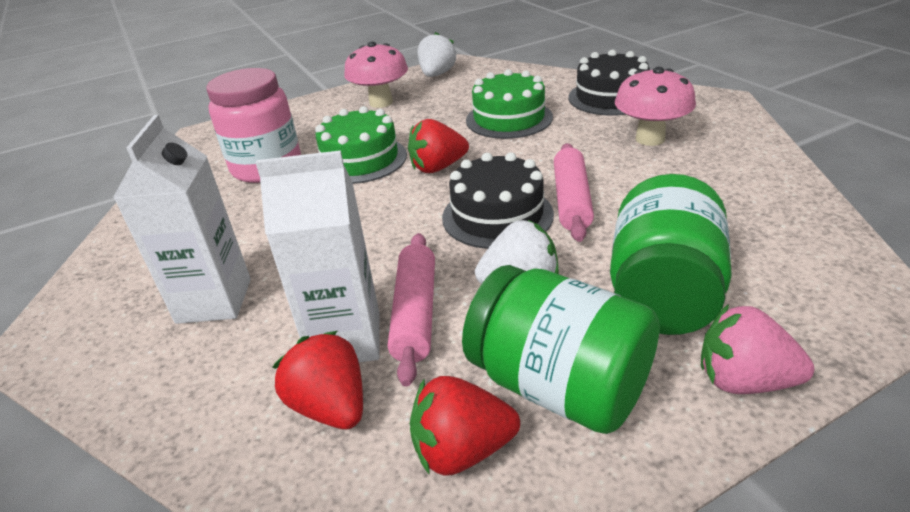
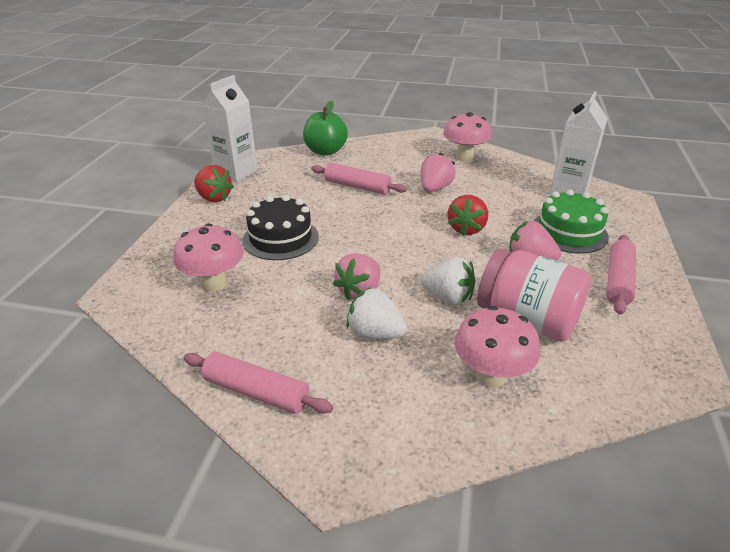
black cake: 2 -> 1
green apple: 0 -> 1
green cake: 2 -> 1
green jar: 2 -> 0
pink mushroom: 2 -> 3
pink rolling pin: 2 -> 3
pink strawberry: 1 -> 3
red strawberry: 3 -> 2

